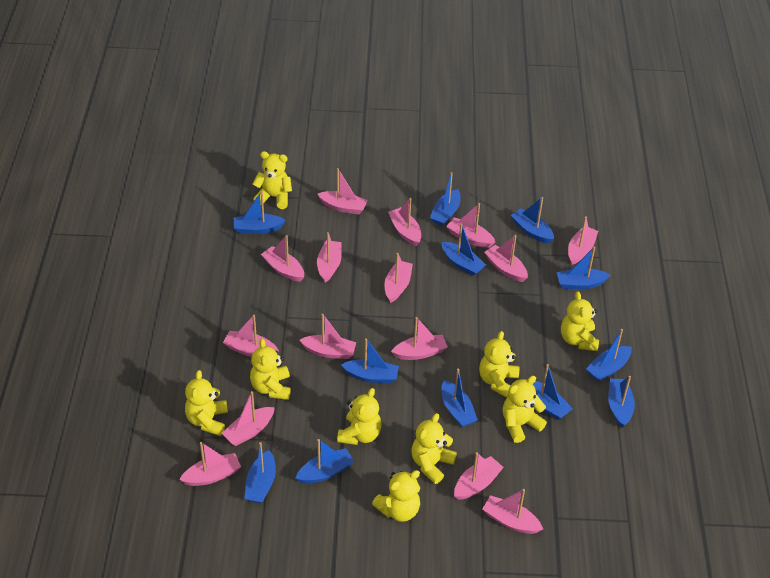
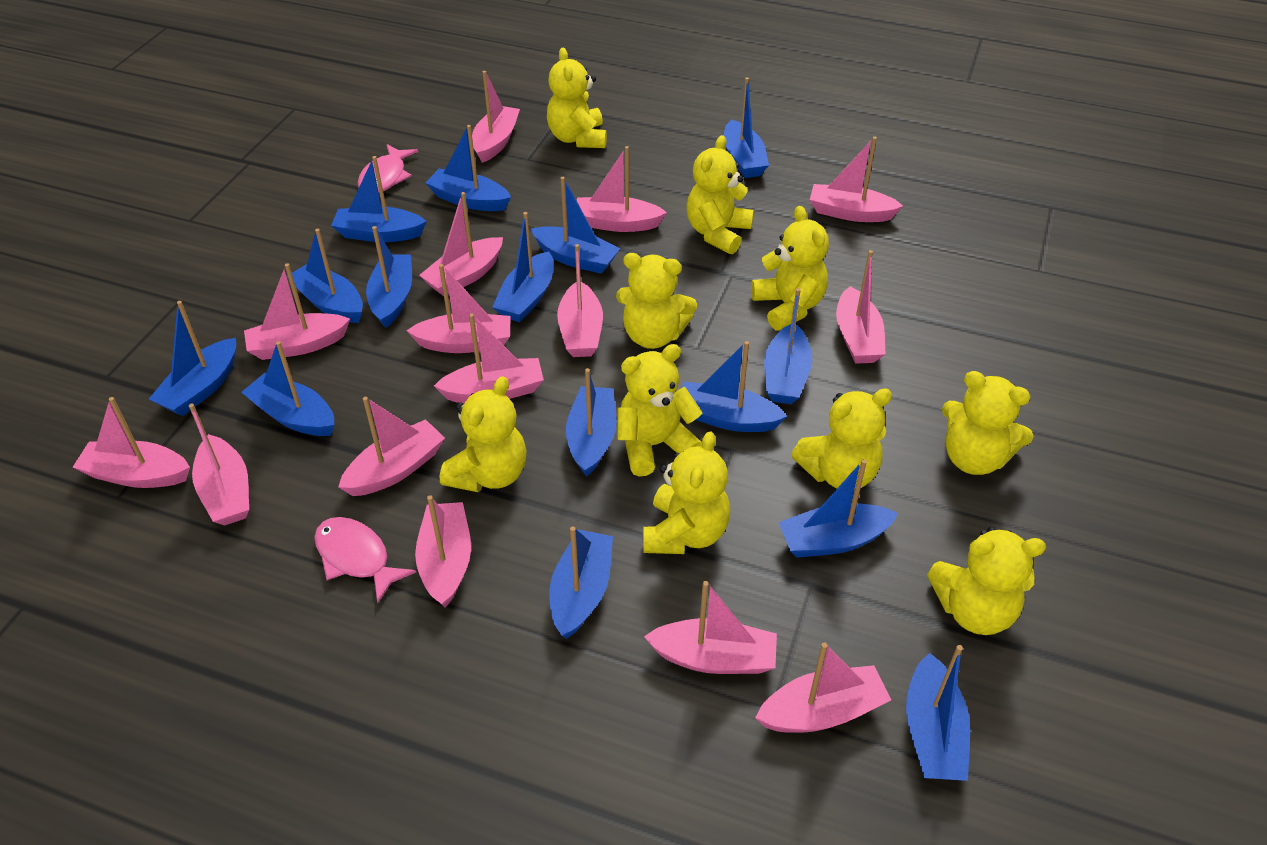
blue boat: 12 -> 15
pink fish: 0 -> 2
yellow teddy bear: 9 -> 10

